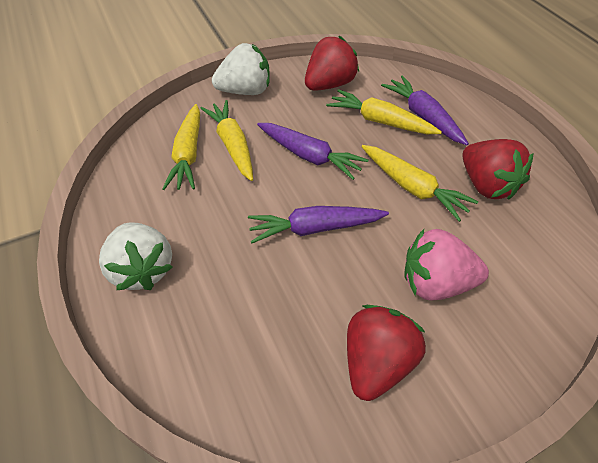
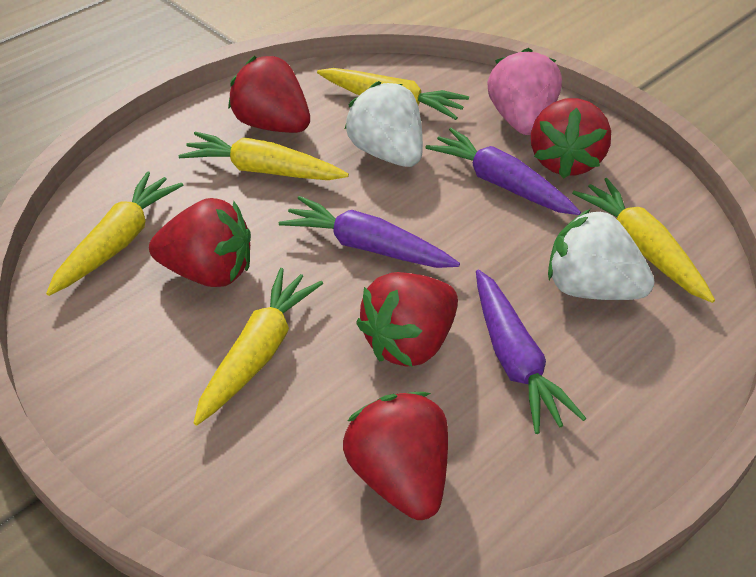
red strawberry: 3 -> 5
yellow carrot: 4 -> 5

